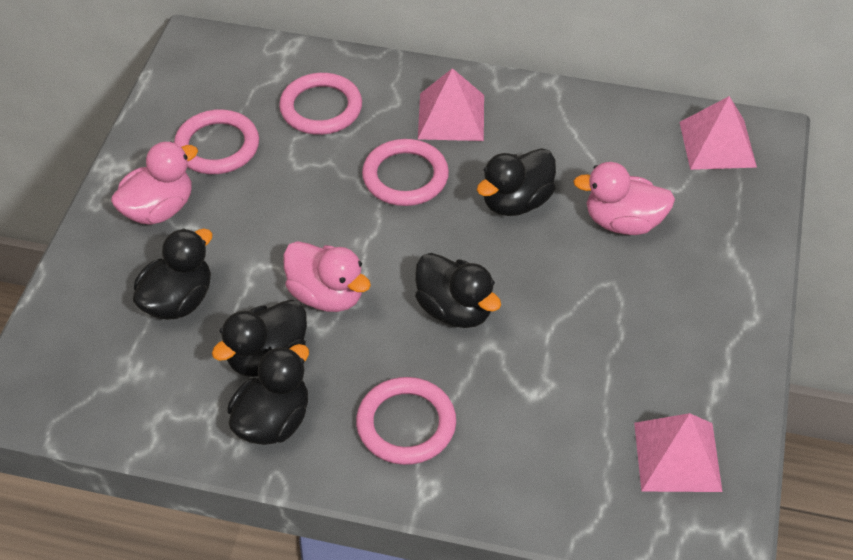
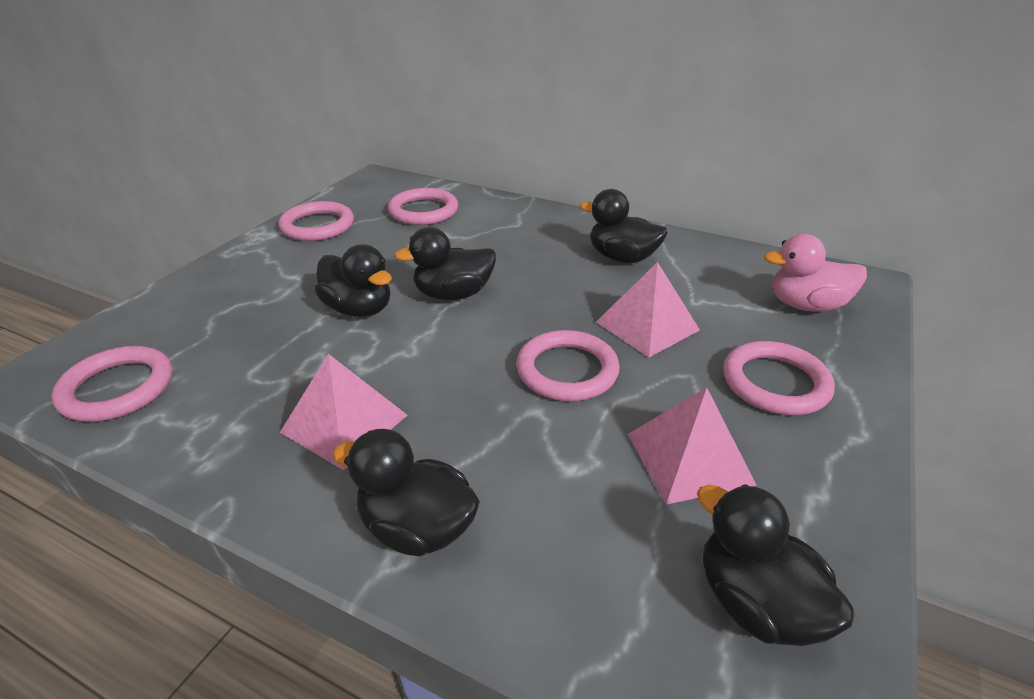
pink duck: 3 -> 1
pink ring: 4 -> 5

